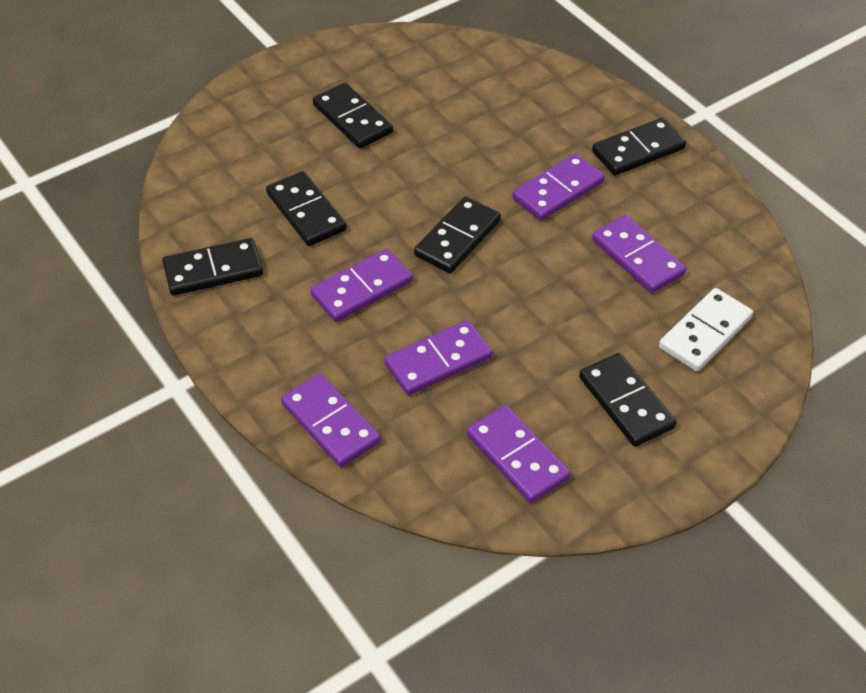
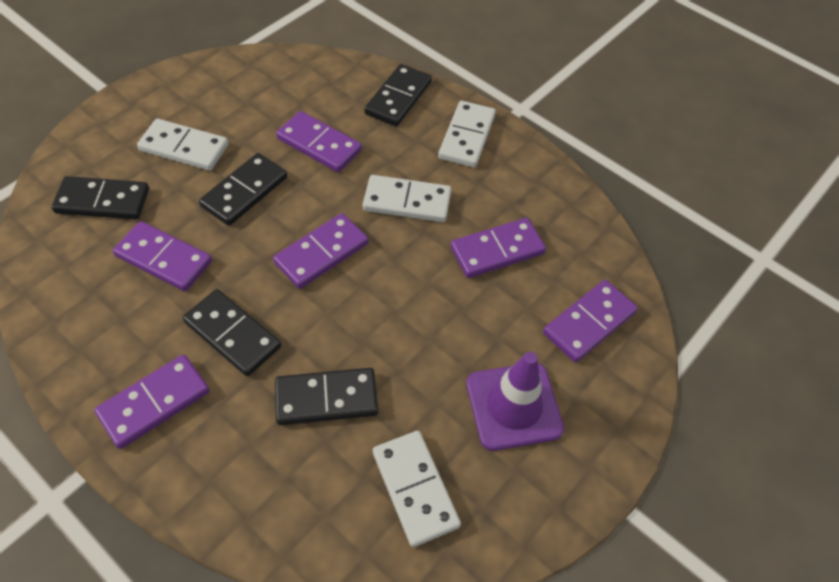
black domino: 6 -> 5
purple traffic cone: 0 -> 1
white domino: 1 -> 4

